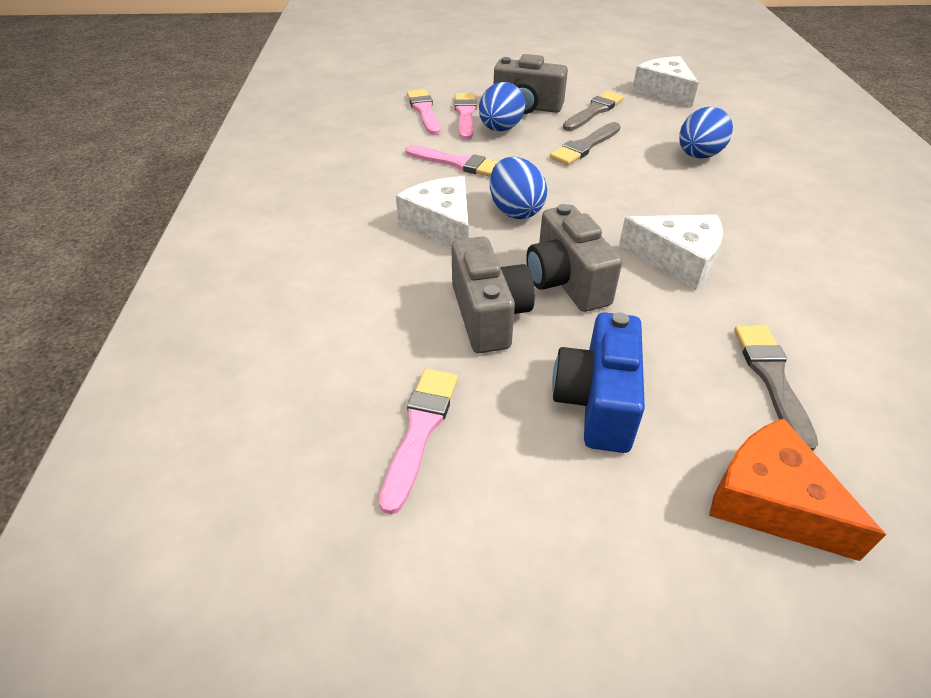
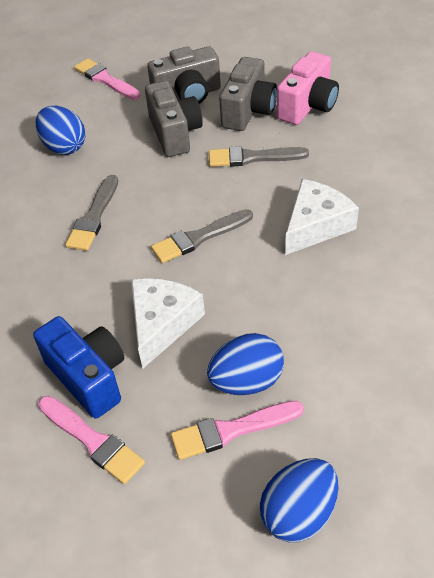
orange cheese: 1 -> 0
pink brush: 4 -> 3
pink camera: 0 -> 1
white cheese: 3 -> 2

